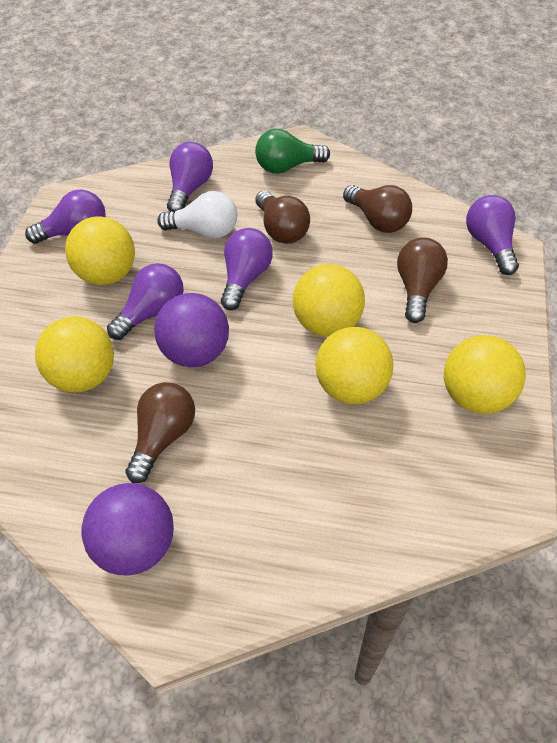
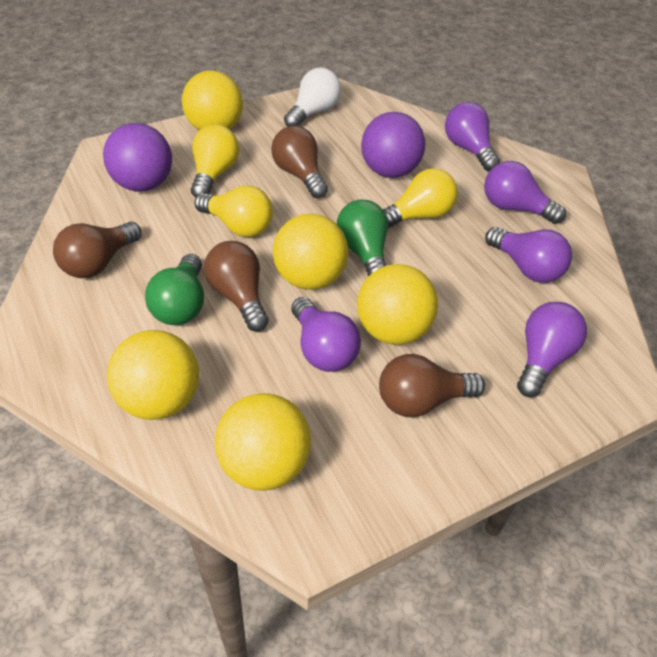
green light bulb: 1 -> 2
yellow light bulb: 0 -> 3

